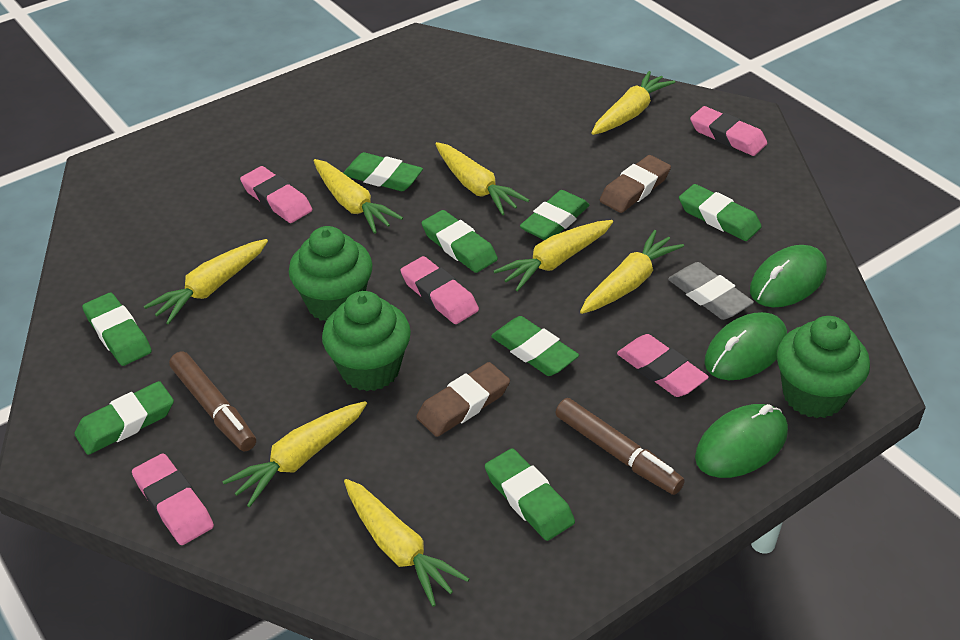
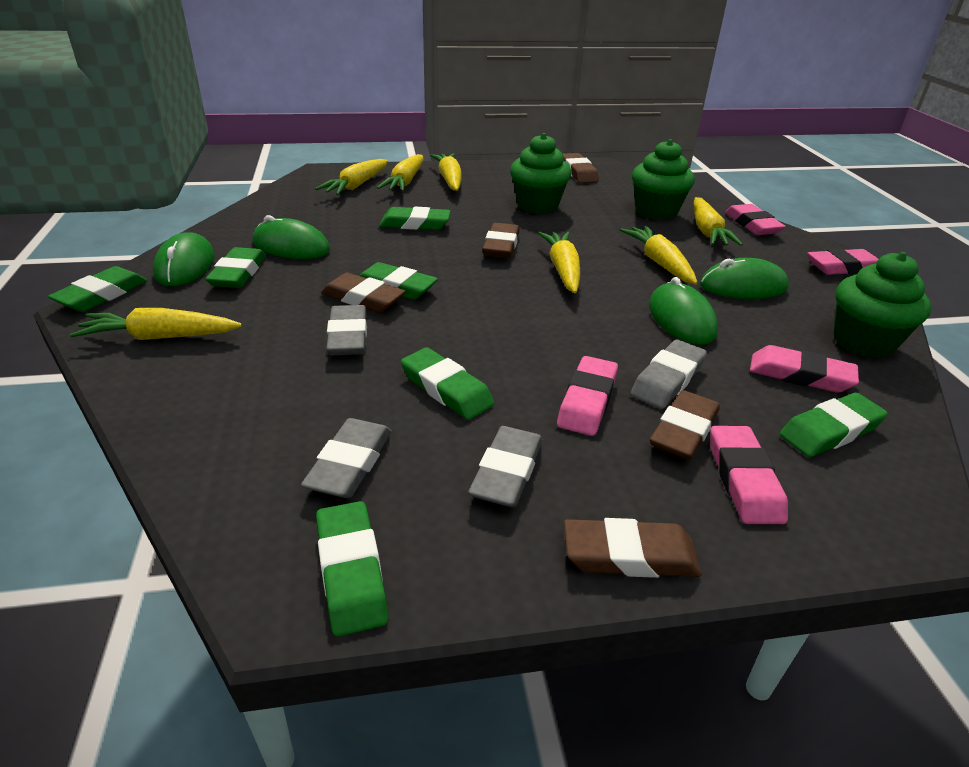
brown eraser: 2 -> 5
brown marker: 2 -> 0
green eraser: 8 -> 7
green mouse: 3 -> 4
grey eraser: 1 -> 4
yellow carrot: 8 -> 7

